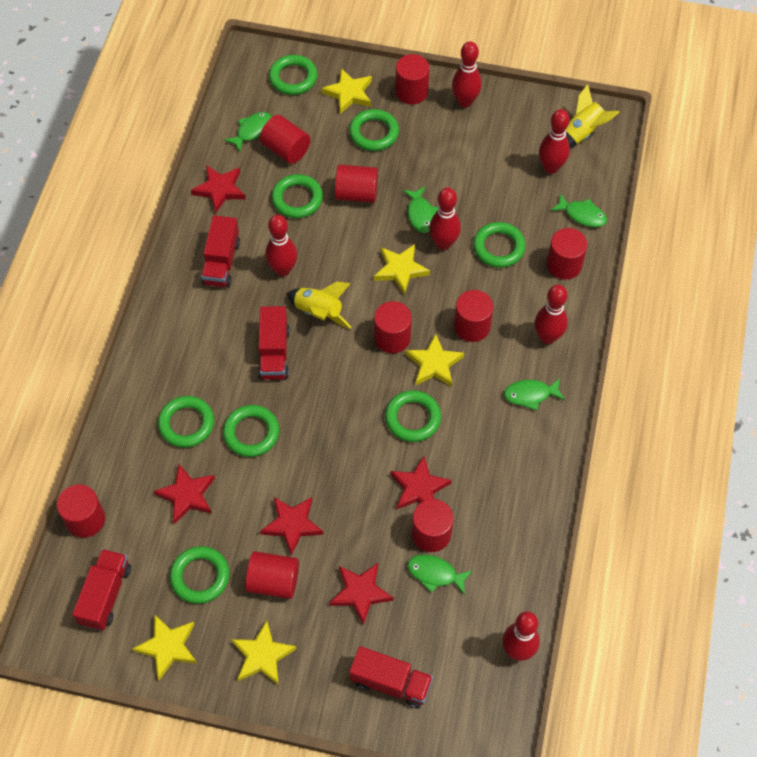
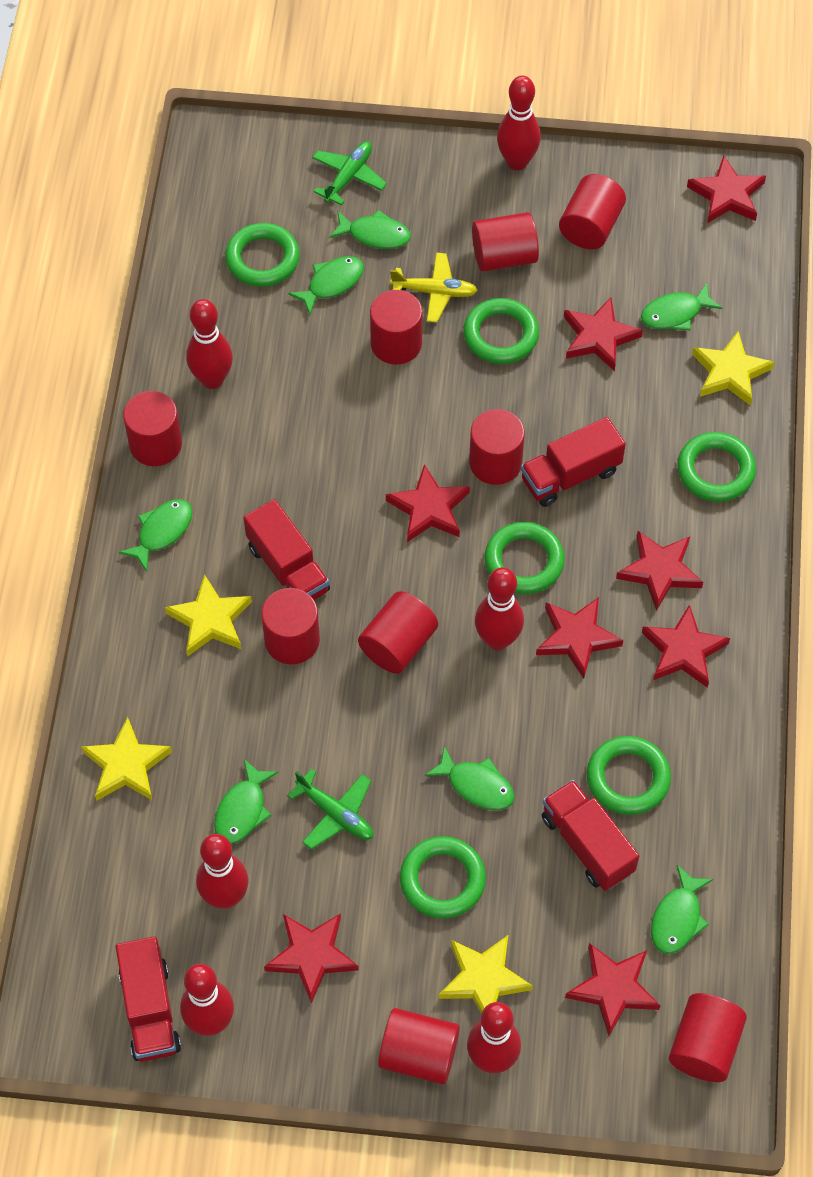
green fish: 5 -> 7
green plane: 0 -> 2
green ring: 8 -> 6
red star: 5 -> 8
yellow plane: 0 -> 1
yellow rocket: 2 -> 0
yellow star: 5 -> 4

